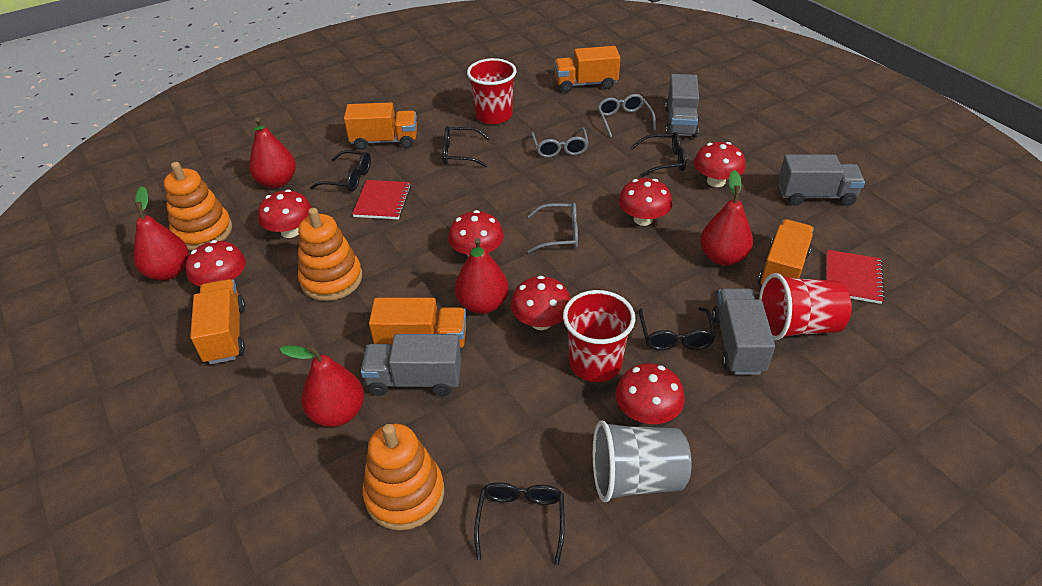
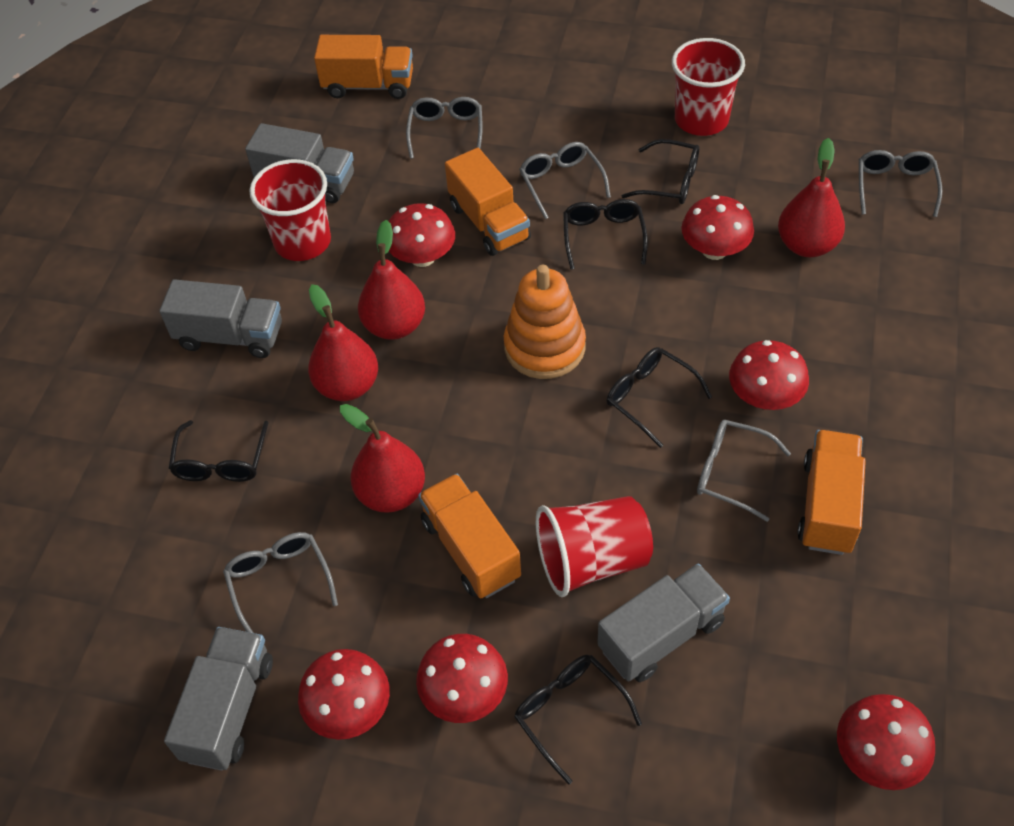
grey cup: 1 -> 0
grey glasses: 3 -> 5
orange stacking toy: 3 -> 1
orange truck: 5 -> 4
red mushroom: 7 -> 6
red notebook: 2 -> 0
red pear: 5 -> 4

